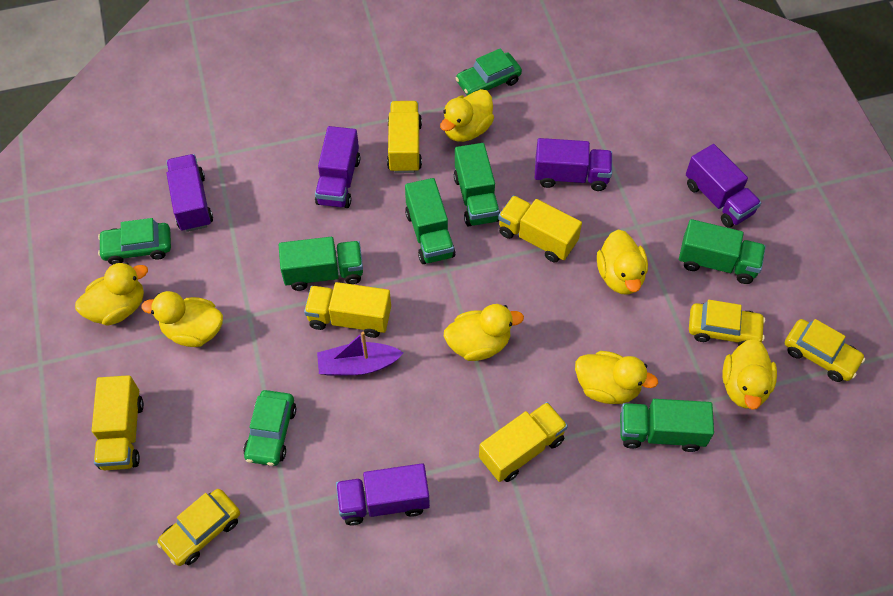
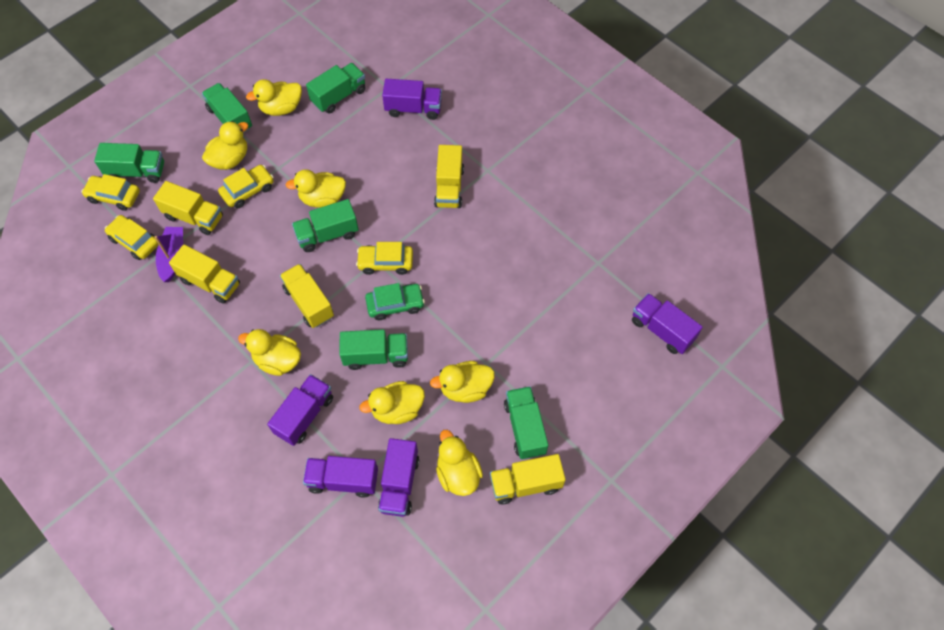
green car: 3 -> 1
green truck: 5 -> 6
yellow car: 3 -> 4

